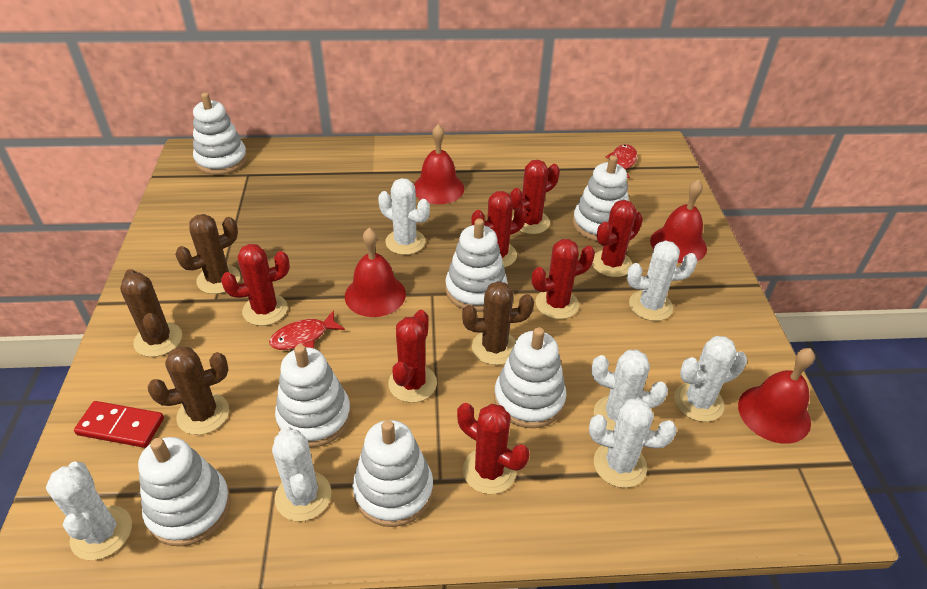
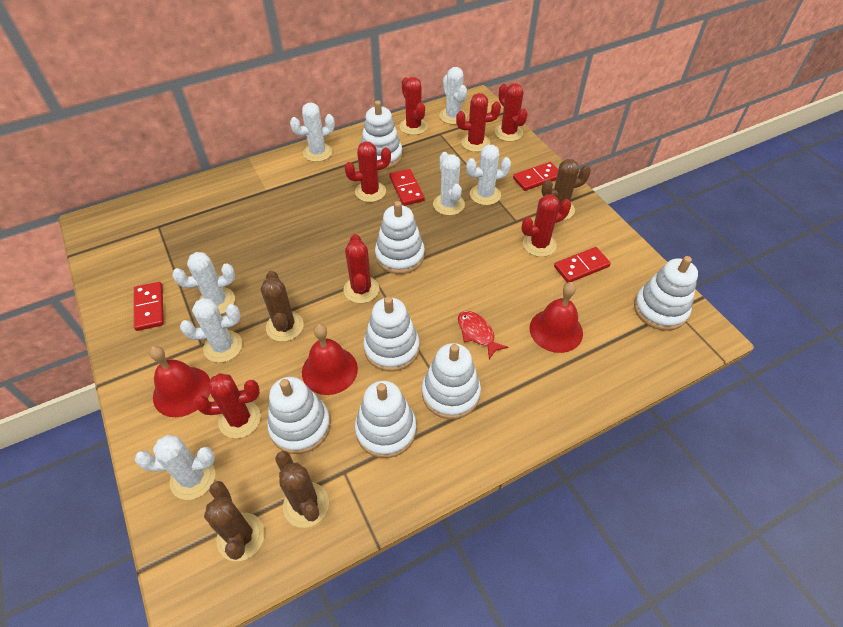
red bell: 4 -> 3
red domino: 1 -> 4
red fish: 2 -> 1

